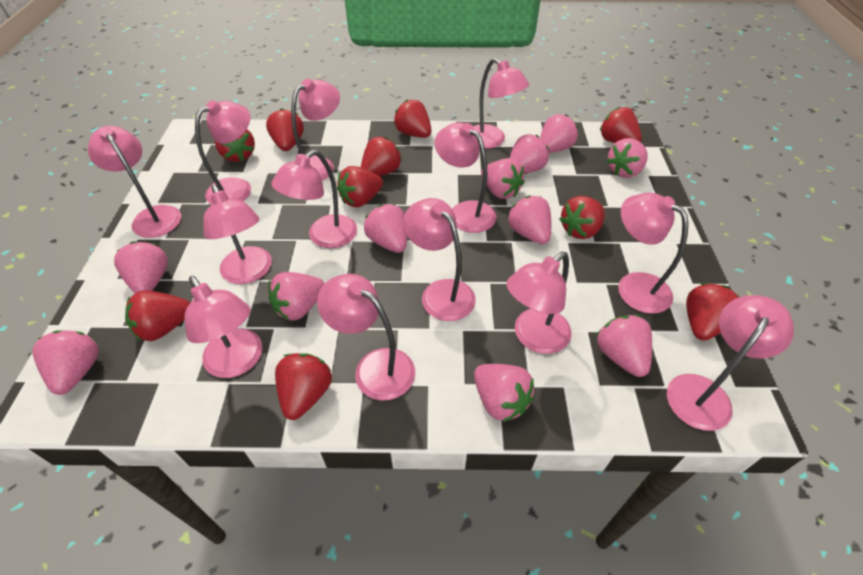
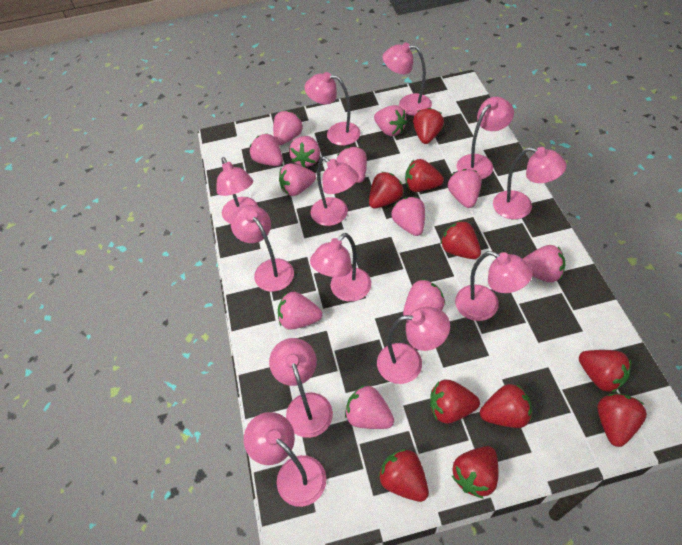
pink lamp: 13 -> 12
pink strawberry: 11 -> 12

